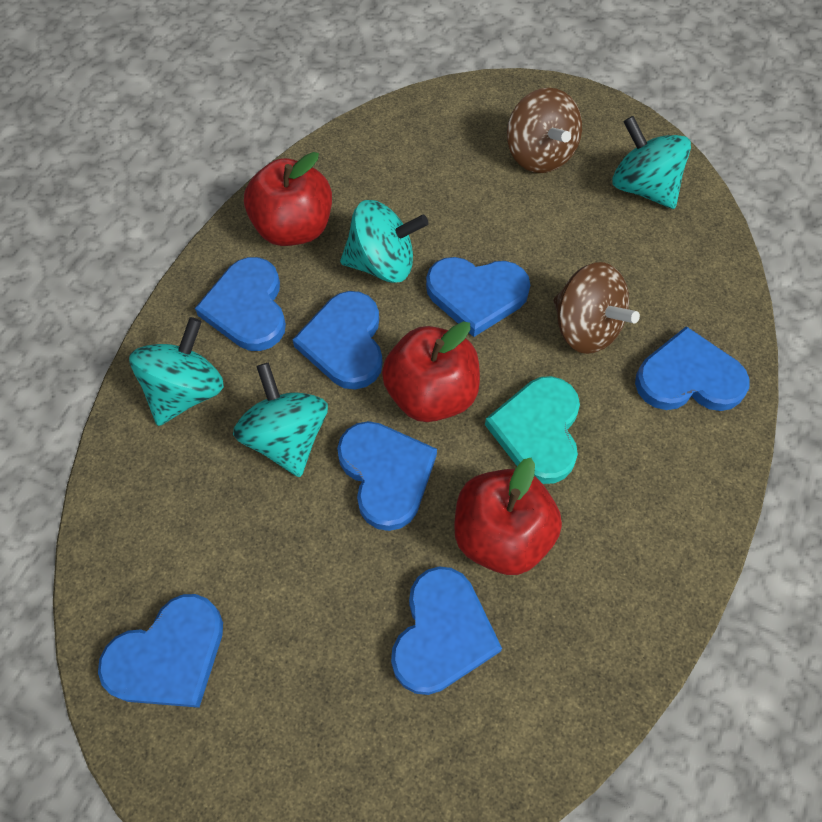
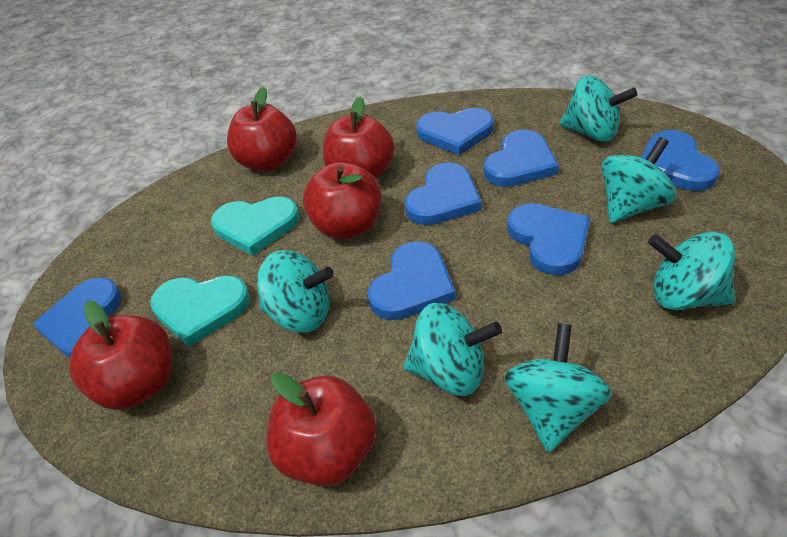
brown spinning top: 2 -> 0
red apple: 3 -> 5
turquoise heart: 1 -> 2
turquoise spinning top: 4 -> 6

